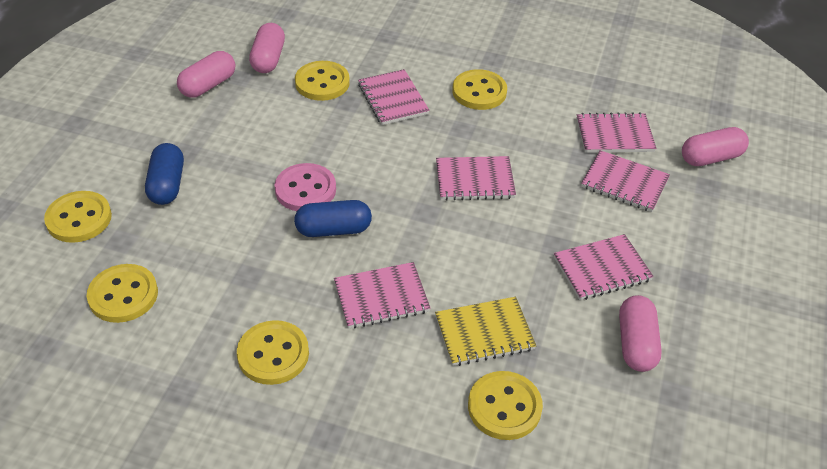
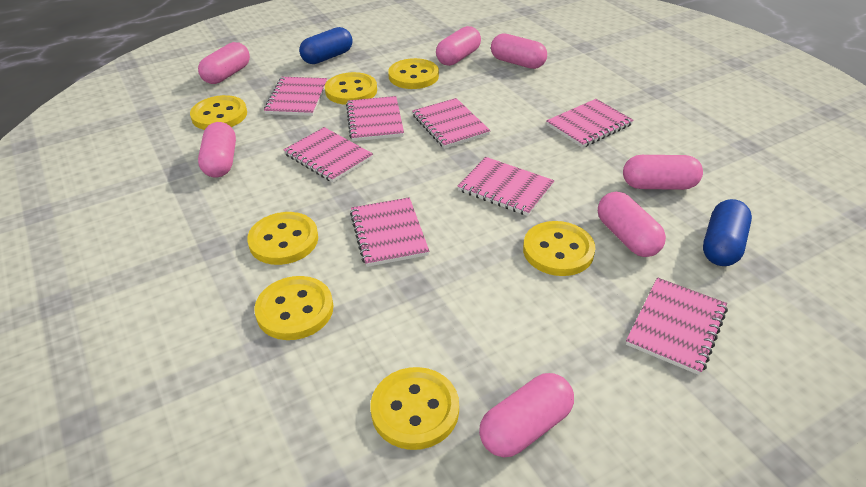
pink button: 1 -> 0
pink capsule: 4 -> 7
pink notebook: 6 -> 8
yellow button: 6 -> 7
yellow notebook: 1 -> 0

